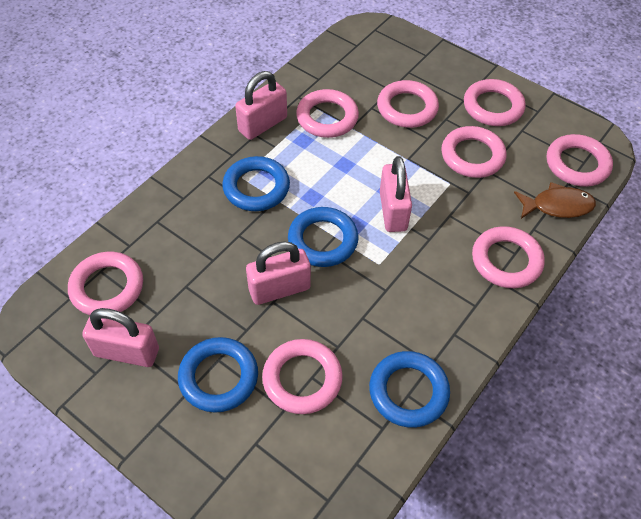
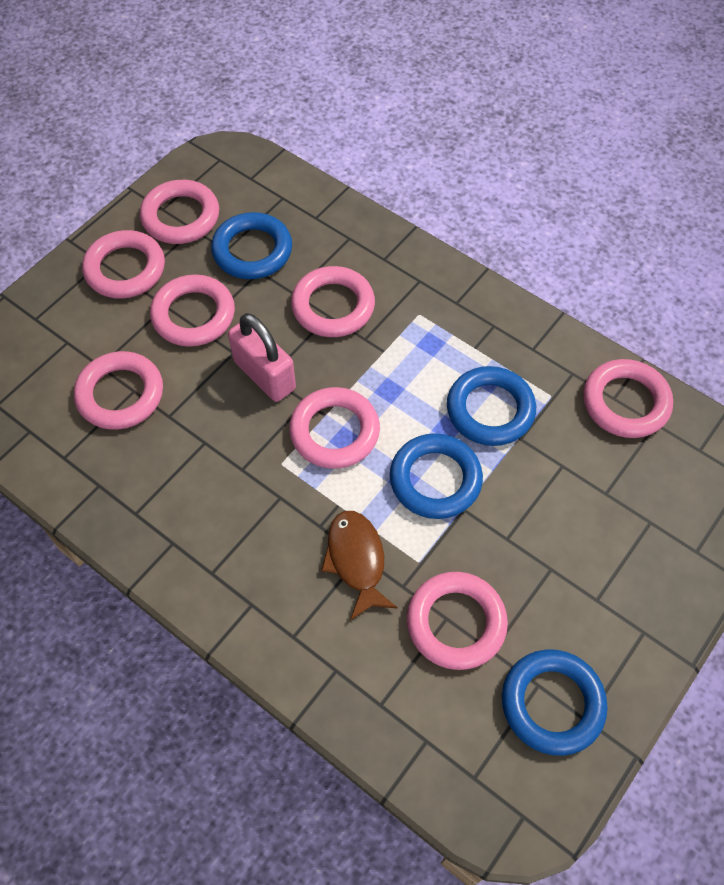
pink padlock: 4 -> 1

